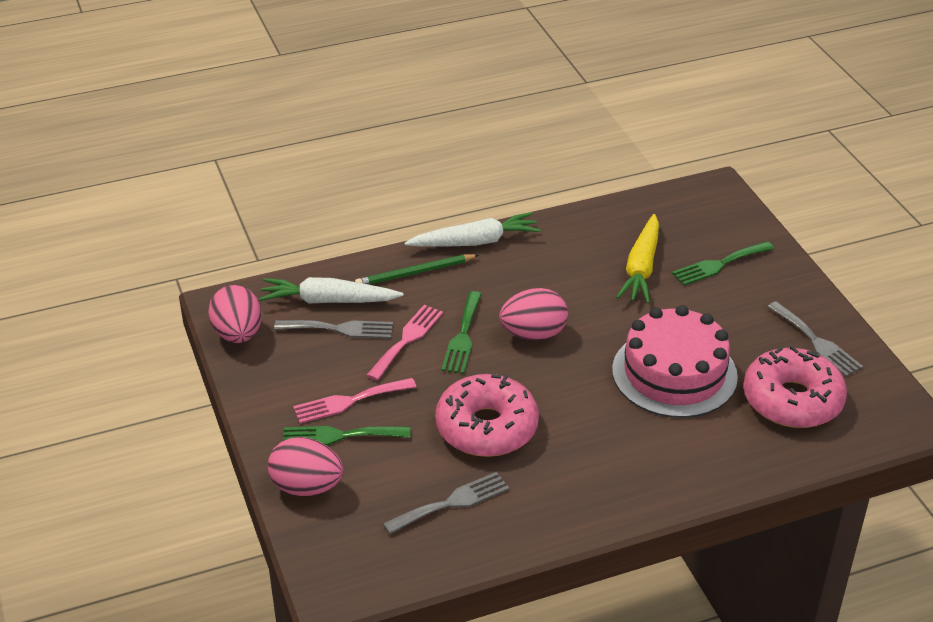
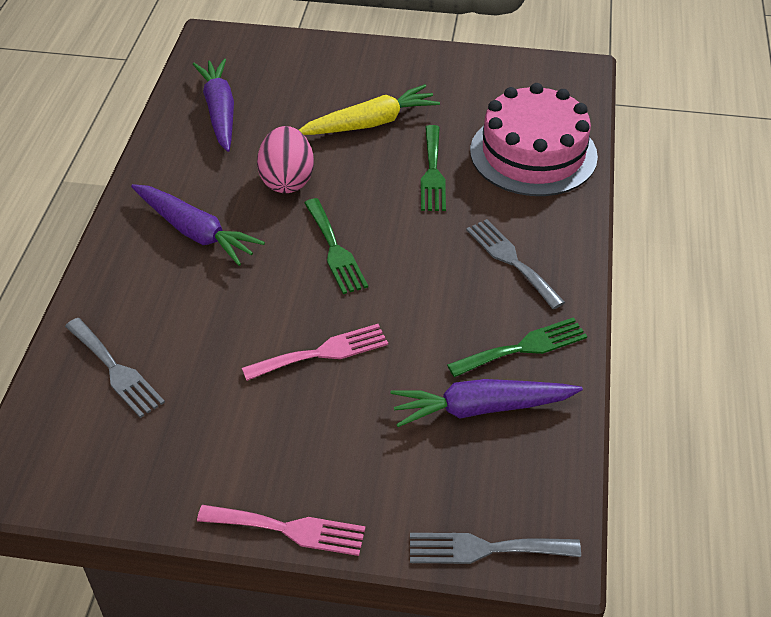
green pencil: 1 -> 0
pink donut: 2 -> 0
pink egg: 3 -> 1
purple carrot: 0 -> 3
white carrot: 2 -> 0

